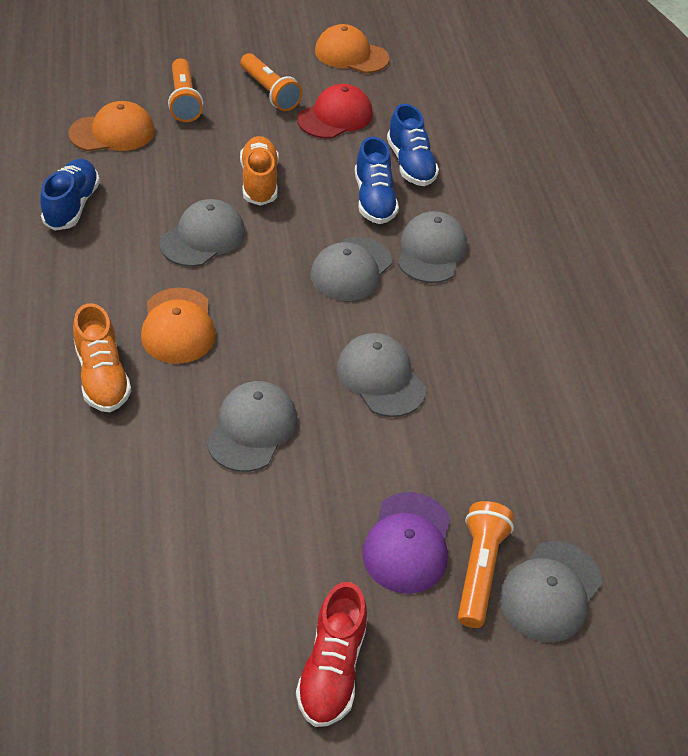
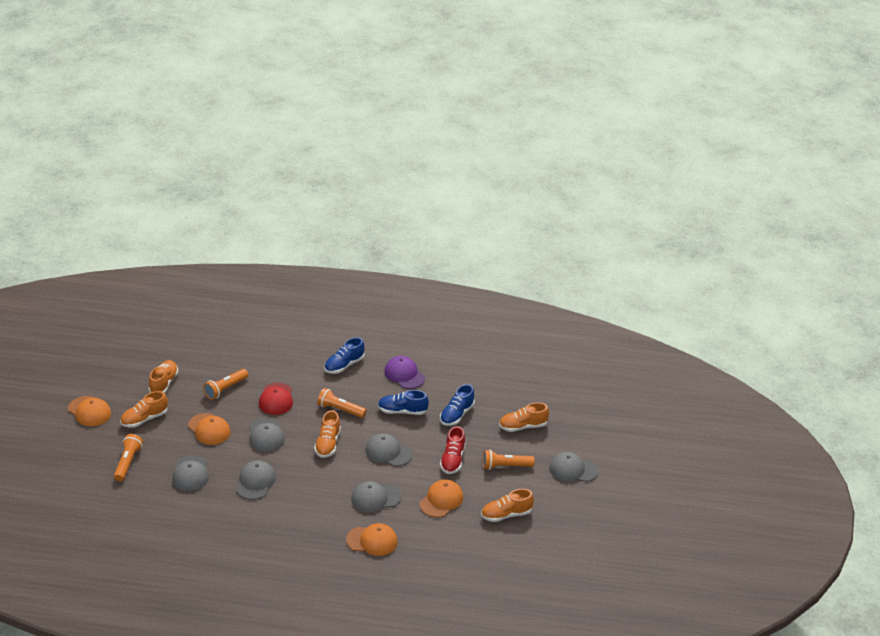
orange cap: 3 -> 4
orange flashlight: 3 -> 4
orange shoe: 2 -> 5

